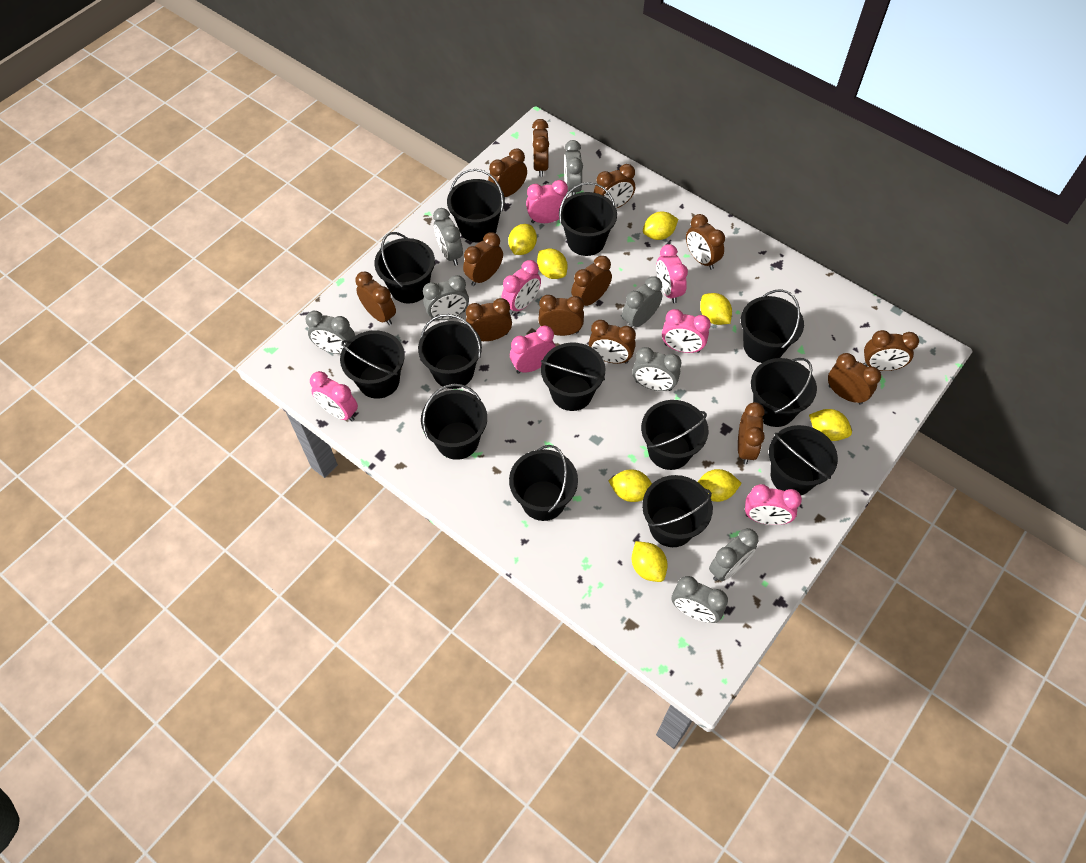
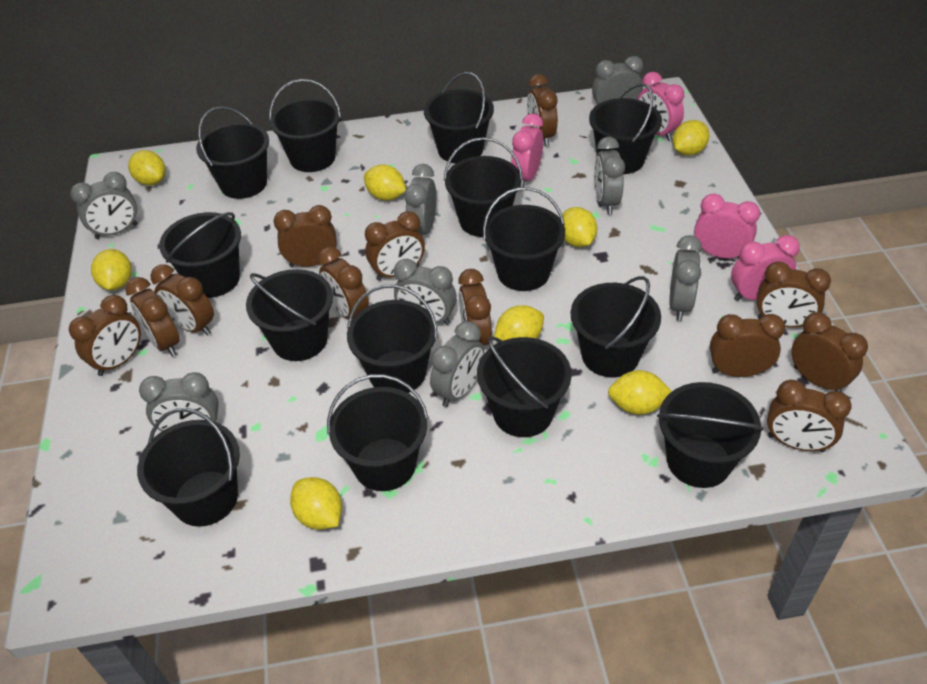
black bucket: 13 -> 14
brown clock: 13 -> 12
pink clock: 7 -> 4

